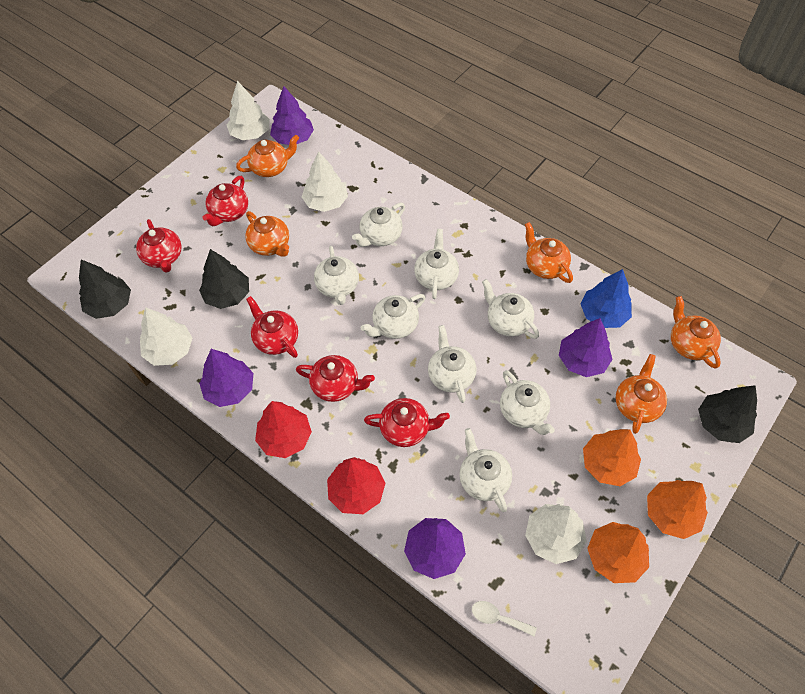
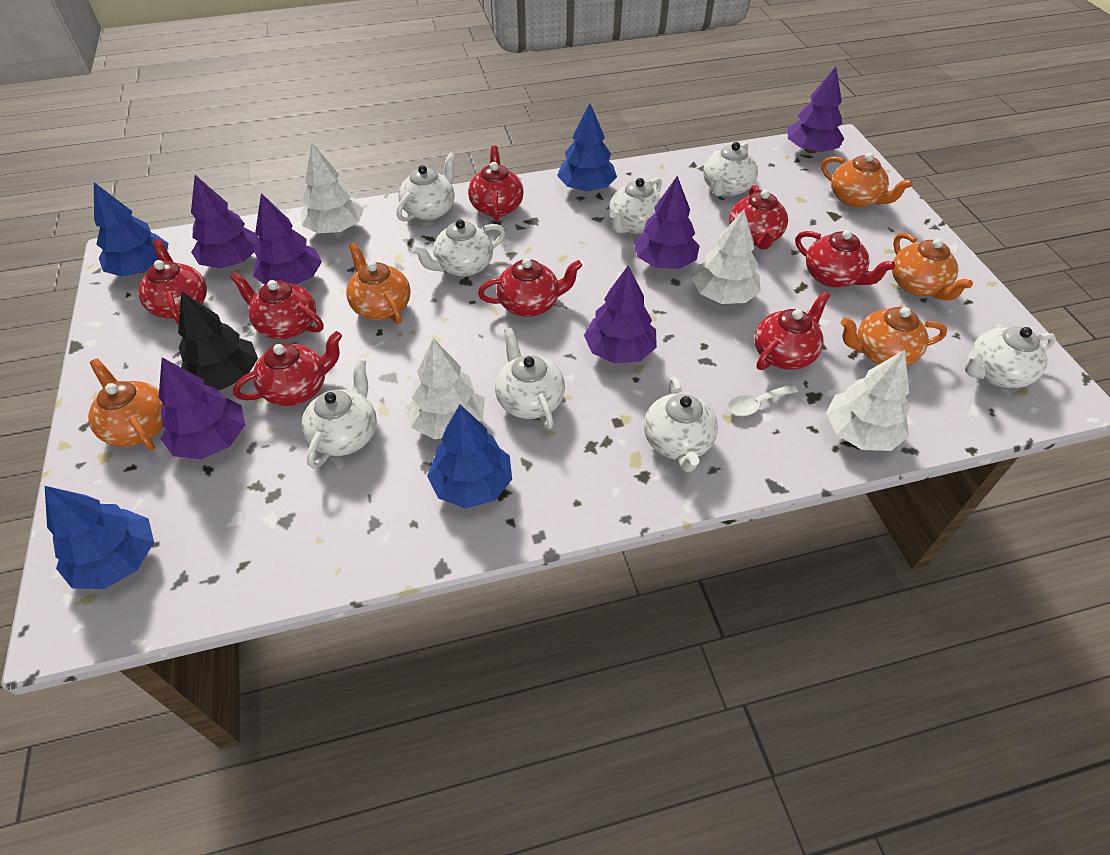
black tree: 3 -> 1
blue tree: 1 -> 4
orange tree: 3 -> 0
purple tree: 4 -> 6
red teapot: 5 -> 8
red tree: 2 -> 0

